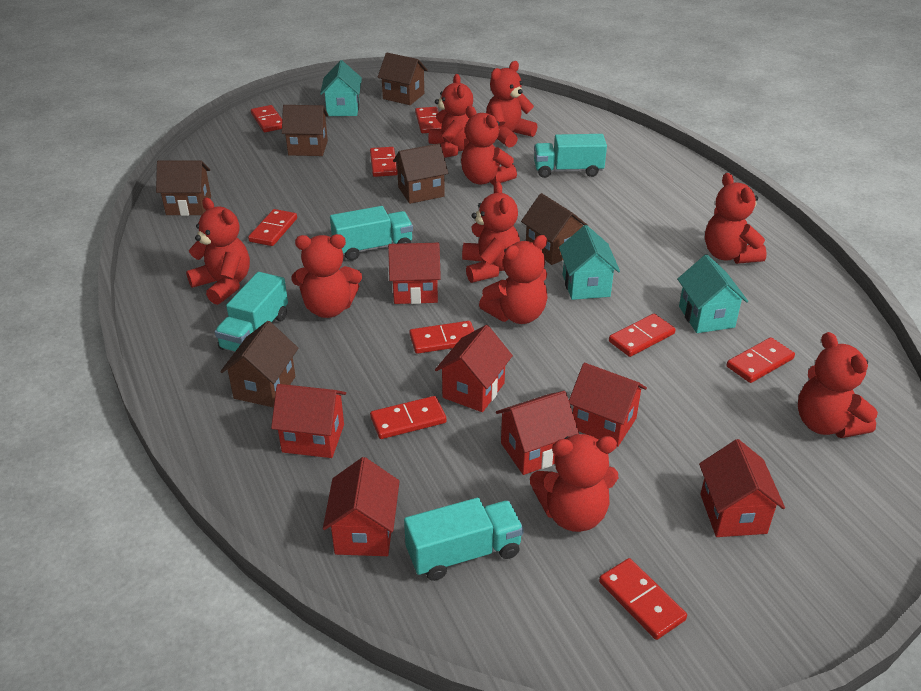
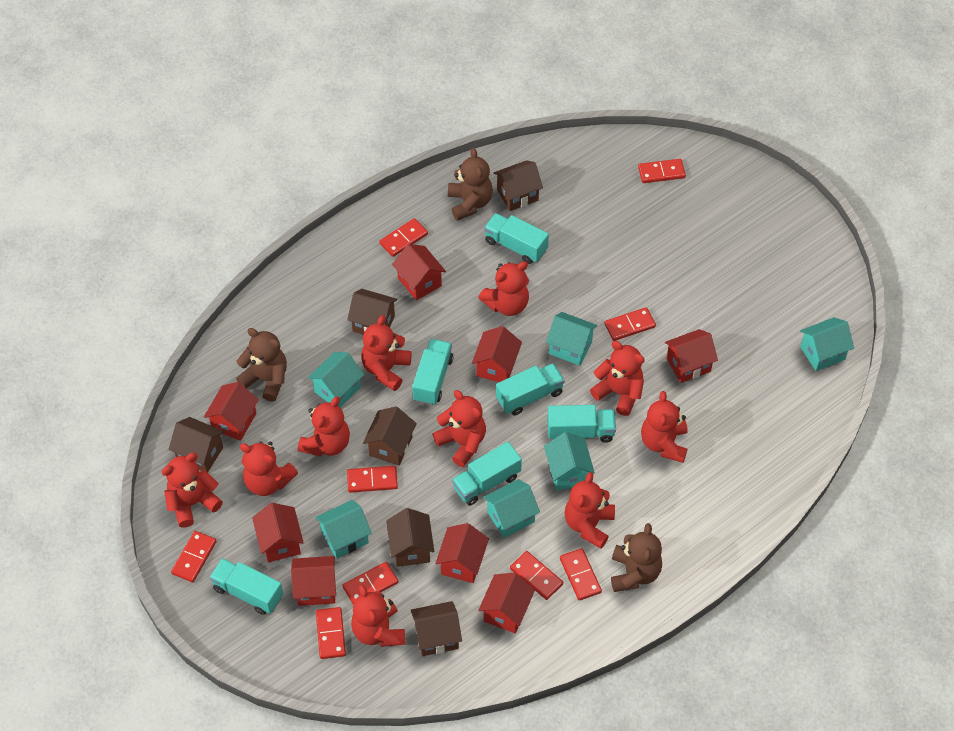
brown teddy bear: 0 -> 3
red house: 7 -> 8
turquoise house: 3 -> 6
turquoise truck: 4 -> 6

